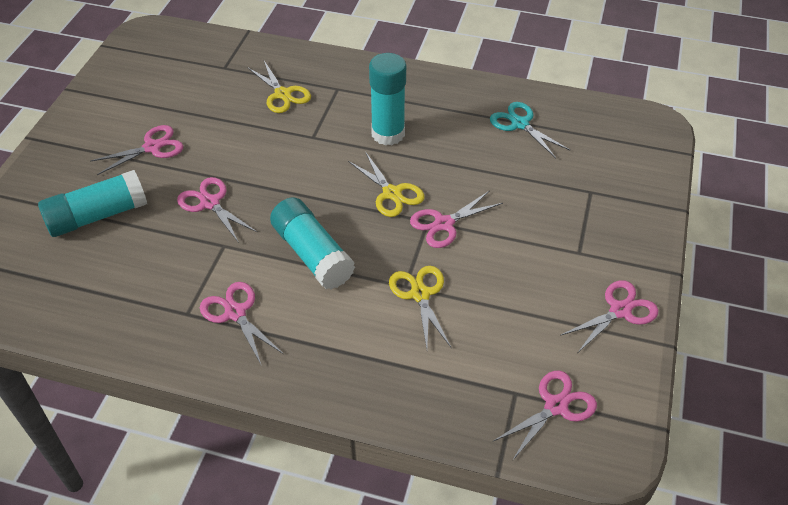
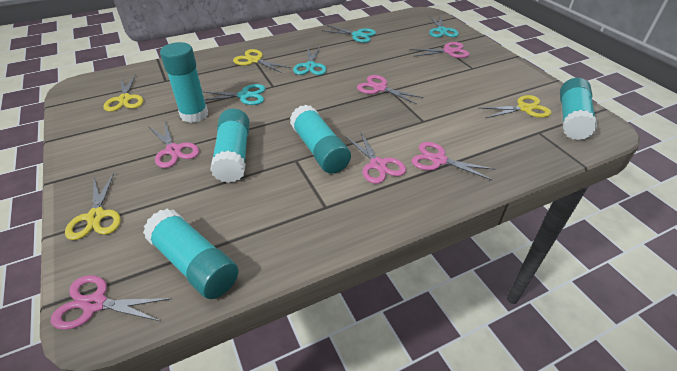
turquoise glue stick: 3 -> 5
turquoise scissors: 1 -> 4
yellow scissors: 3 -> 4

